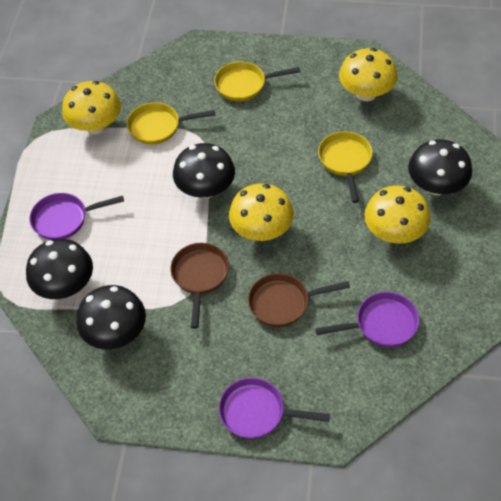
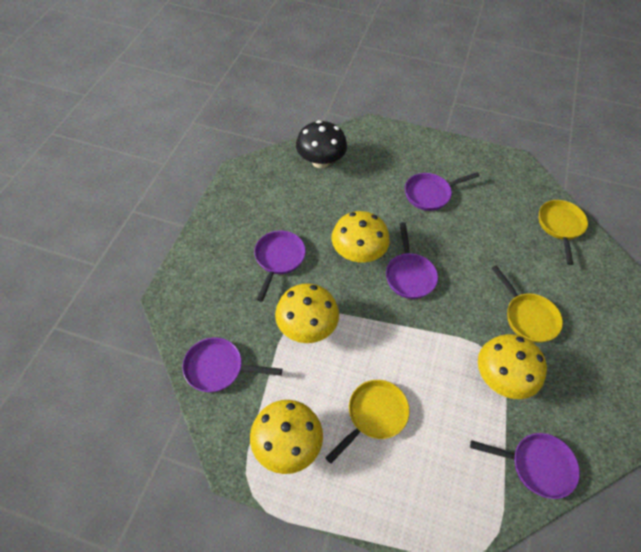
black mushroom: 4 -> 1
brown pan: 2 -> 0
purple pan: 3 -> 5

